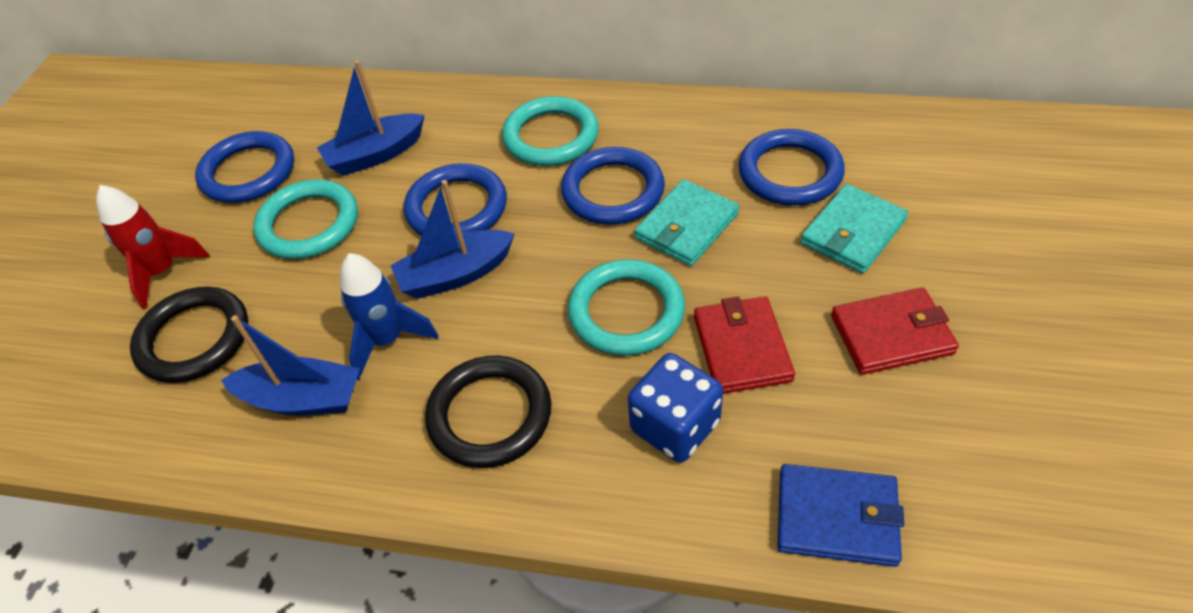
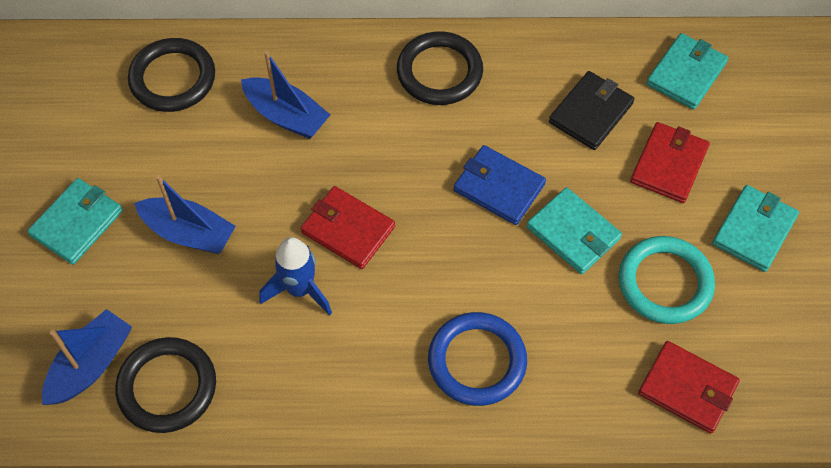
black ring: 2 -> 3
black wallet: 0 -> 1
blue dice: 1 -> 0
blue ring: 4 -> 1
red rocket: 1 -> 0
red wallet: 2 -> 3
turquoise ring: 3 -> 1
turquoise wallet: 2 -> 4

